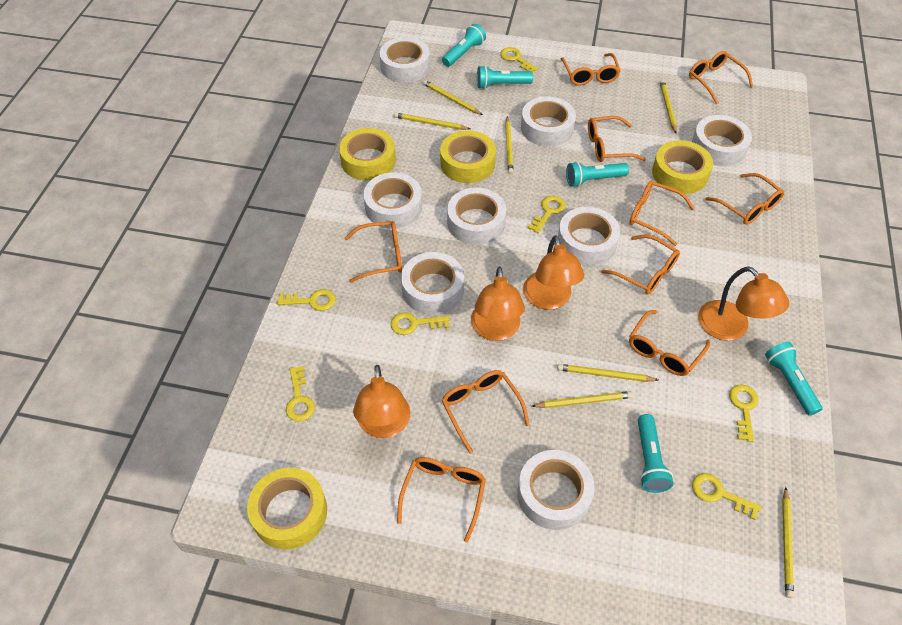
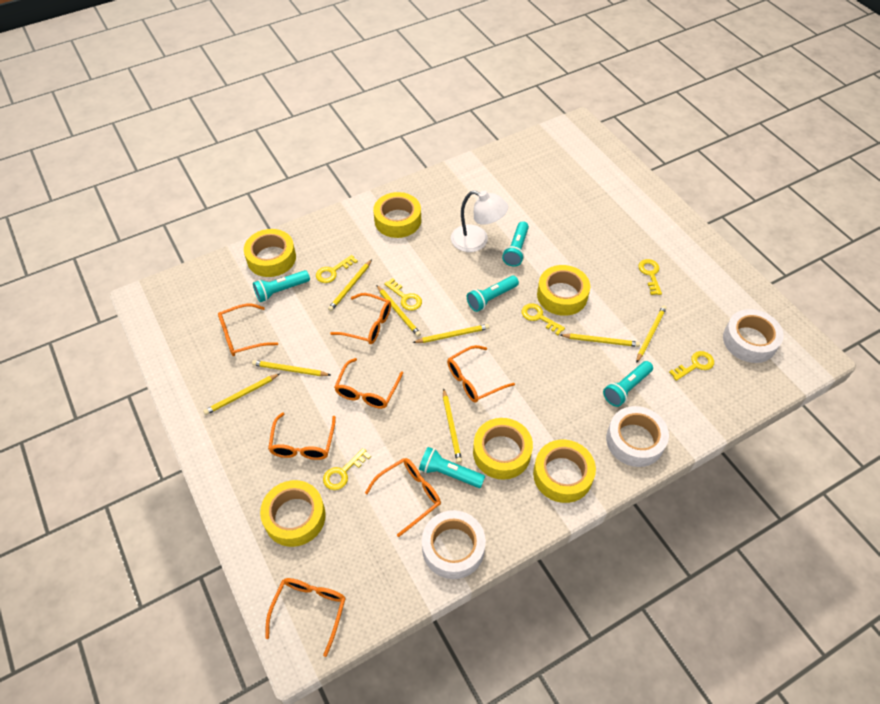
orange glasses: 10 -> 7
orange lamp: 4 -> 0
white lamp: 0 -> 1
white tape: 8 -> 3
yellow key: 7 -> 6
yellow pencil: 7 -> 8
yellow tape: 4 -> 6

